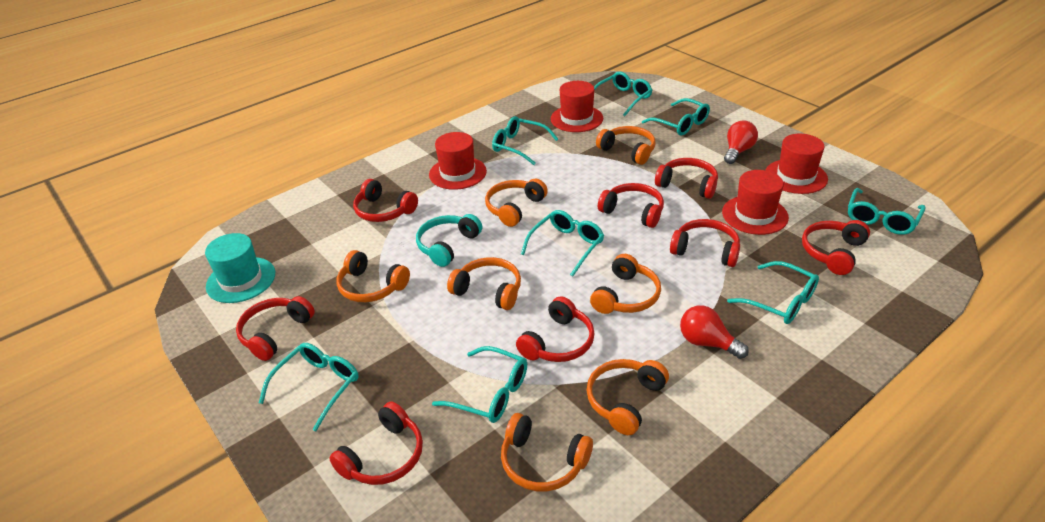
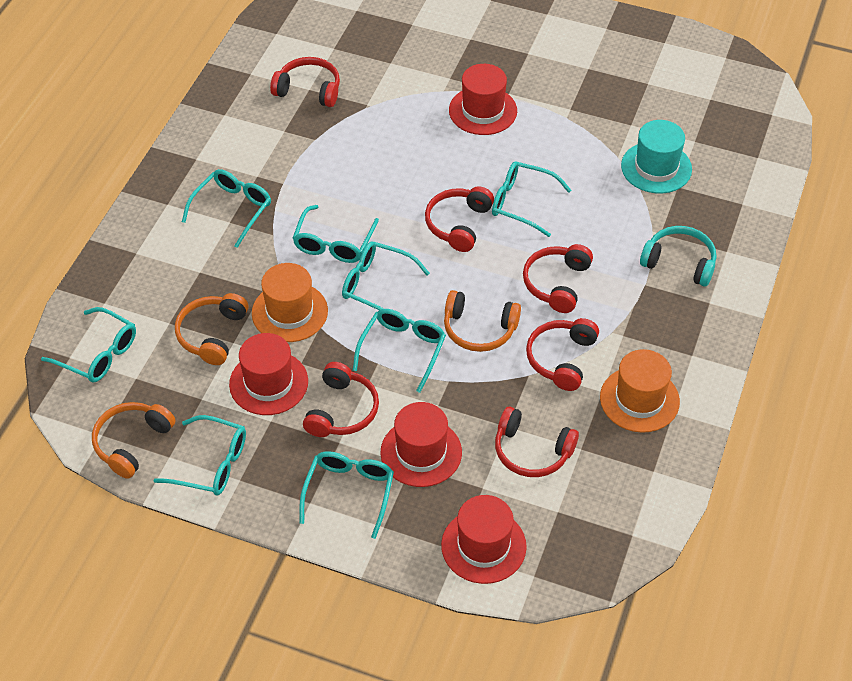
orange hat: 0 -> 2
orange headphones: 7 -> 3
red headphones: 8 -> 6
red light bulb: 2 -> 0

